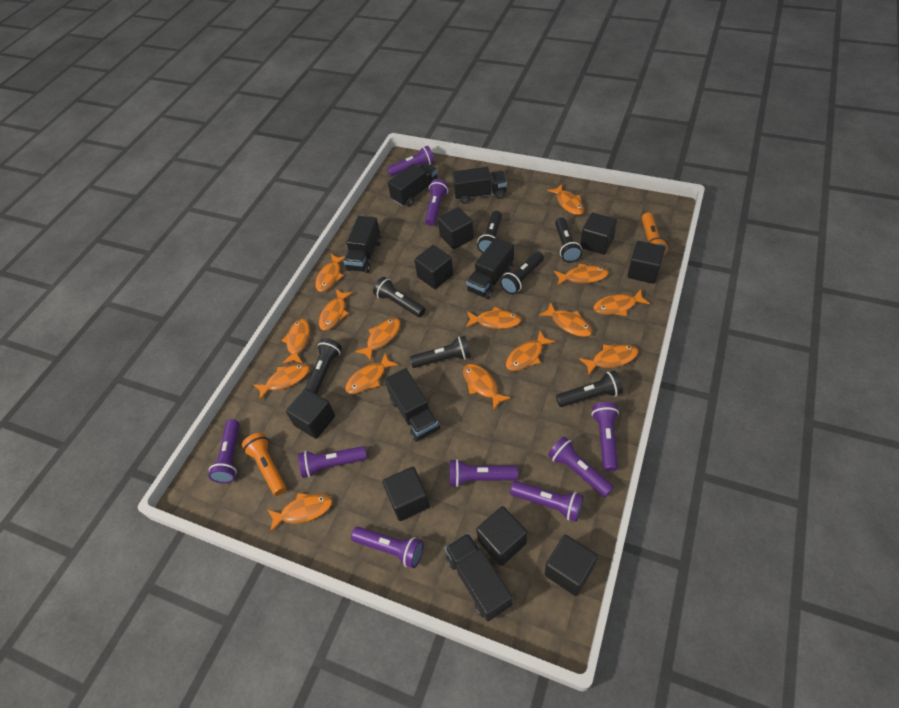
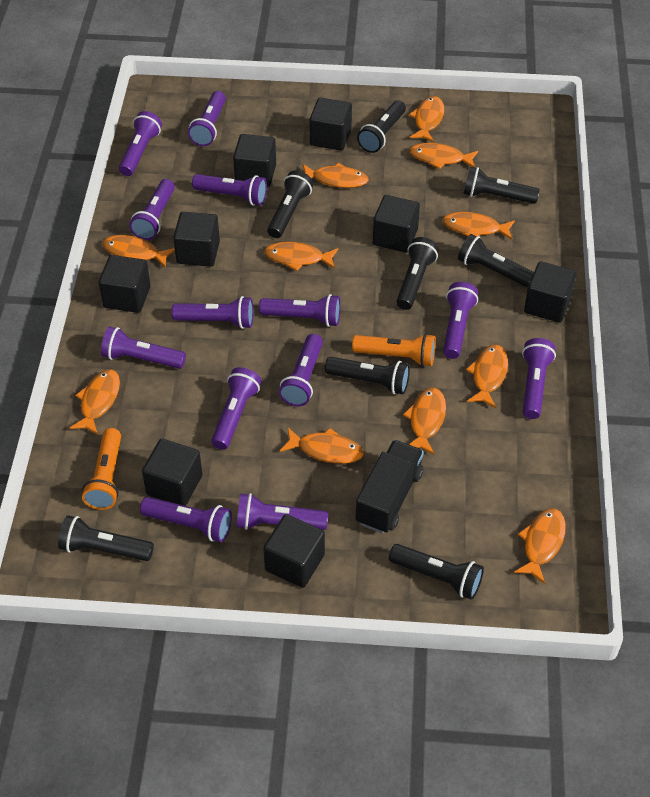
black flashlight: 7 -> 8
black truck: 6 -> 1
orange fish: 15 -> 11
purple flashlight: 9 -> 13

